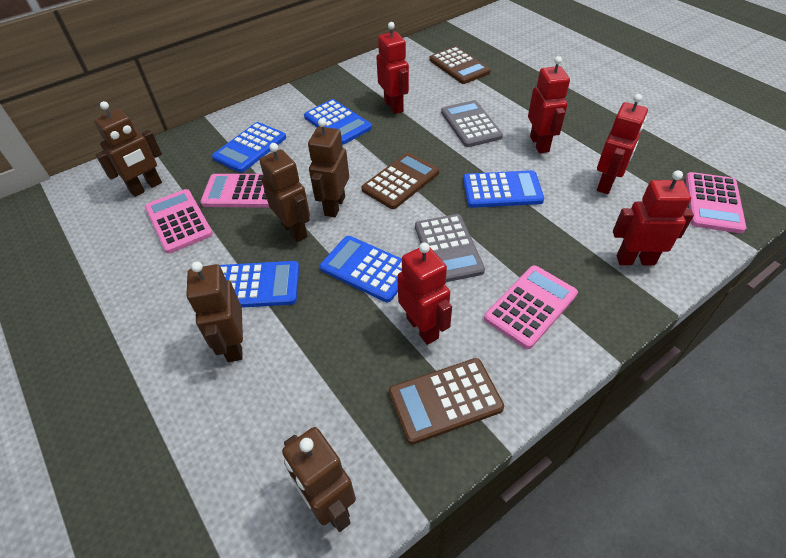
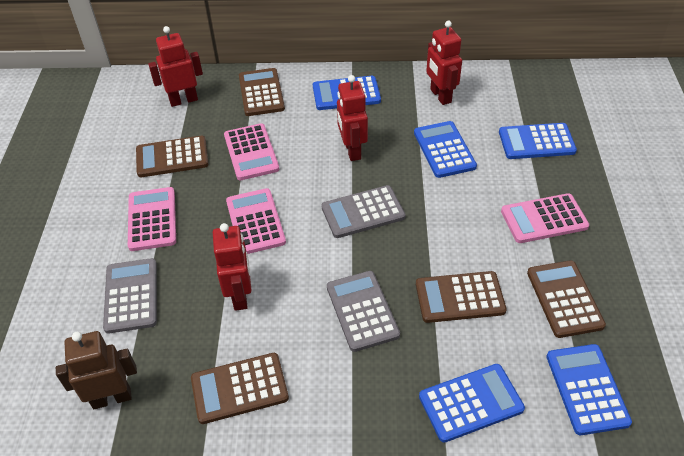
brown calculator: 3 -> 5
brown robot: 5 -> 1
grey calculator: 2 -> 3
red robot: 5 -> 4

